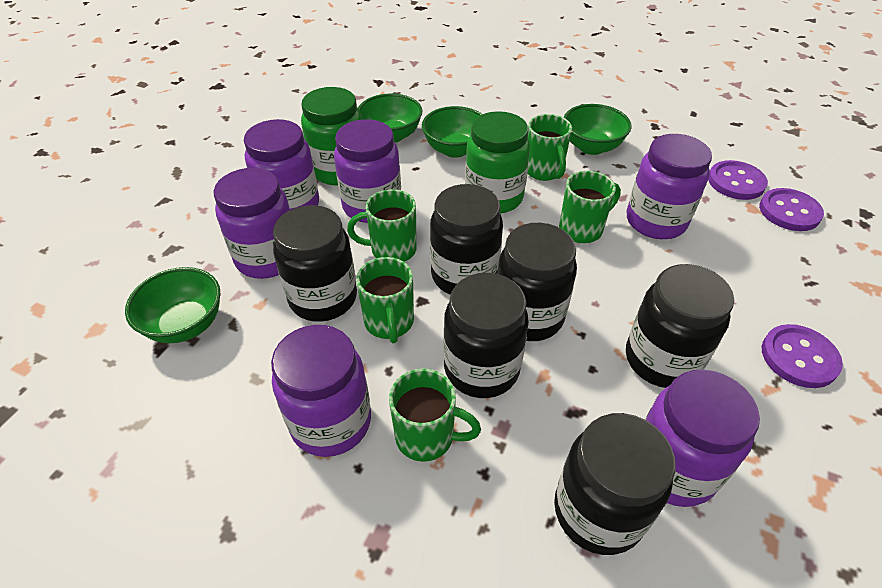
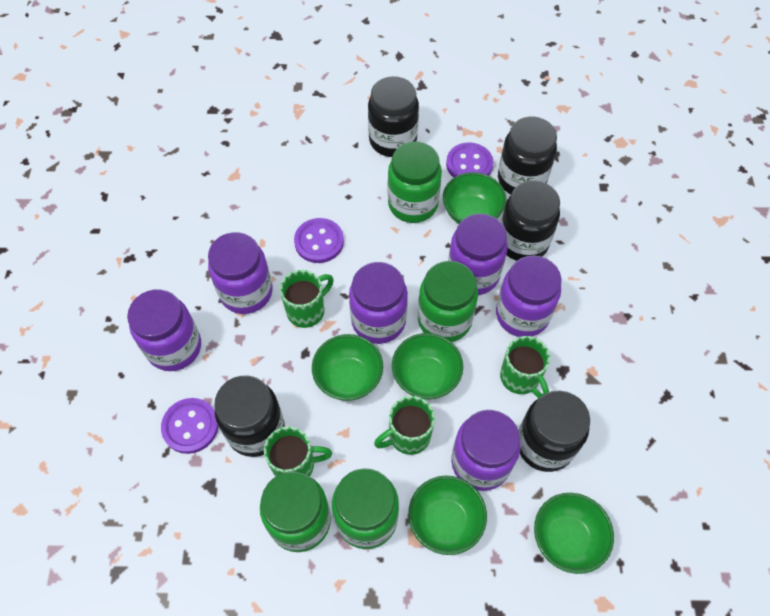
black jar: 6 -> 5
green bowl: 4 -> 5
green jar: 2 -> 4
green mug: 5 -> 4

